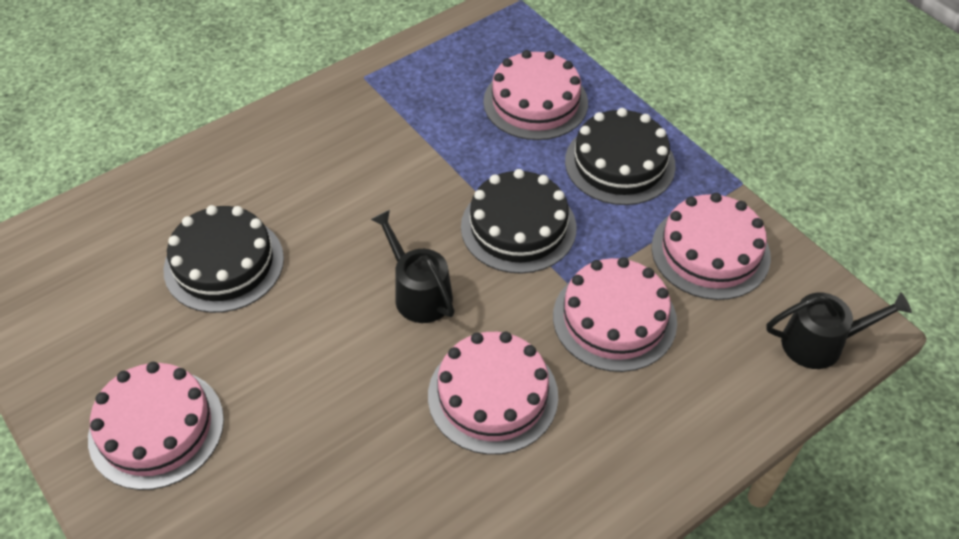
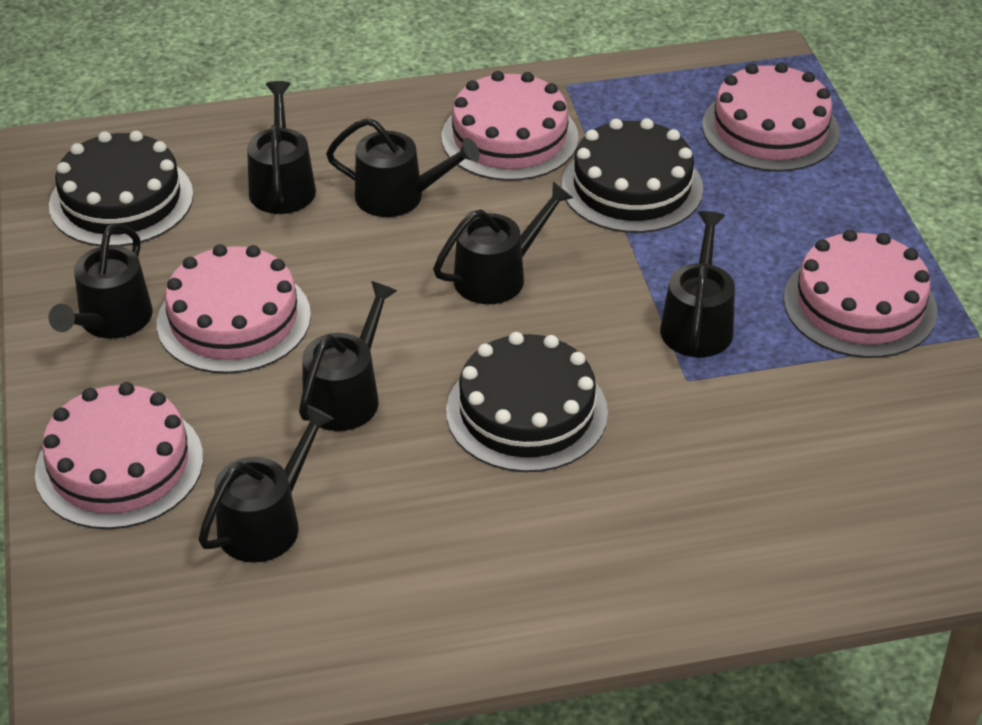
black watering can: 2 -> 7

